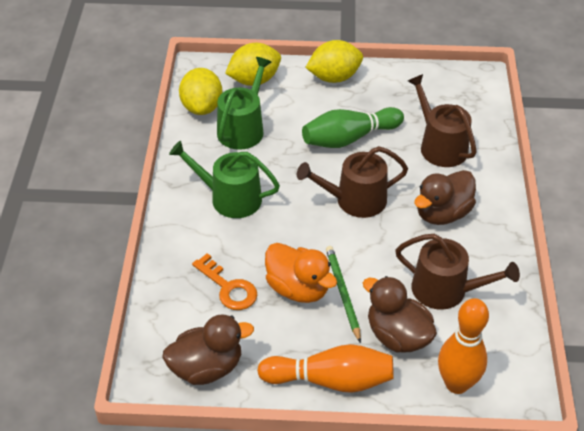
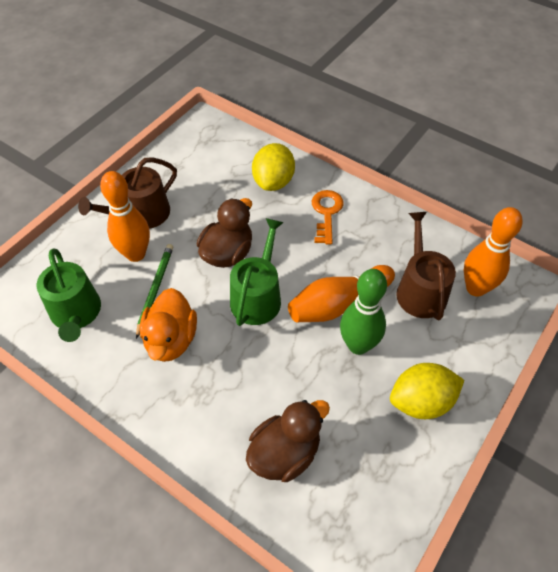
brown duck: 3 -> 2
brown watering can: 3 -> 2
orange bowling pin: 2 -> 3
yellow lemon: 3 -> 2

